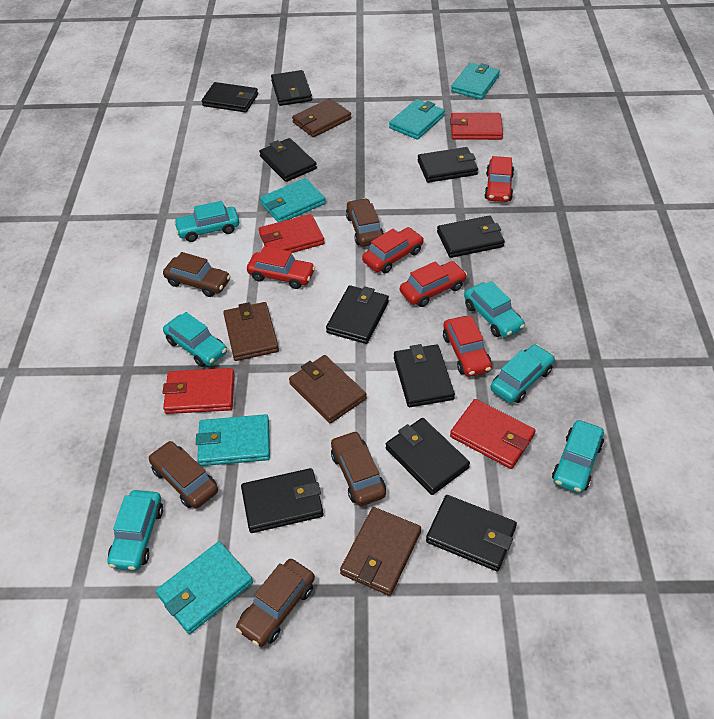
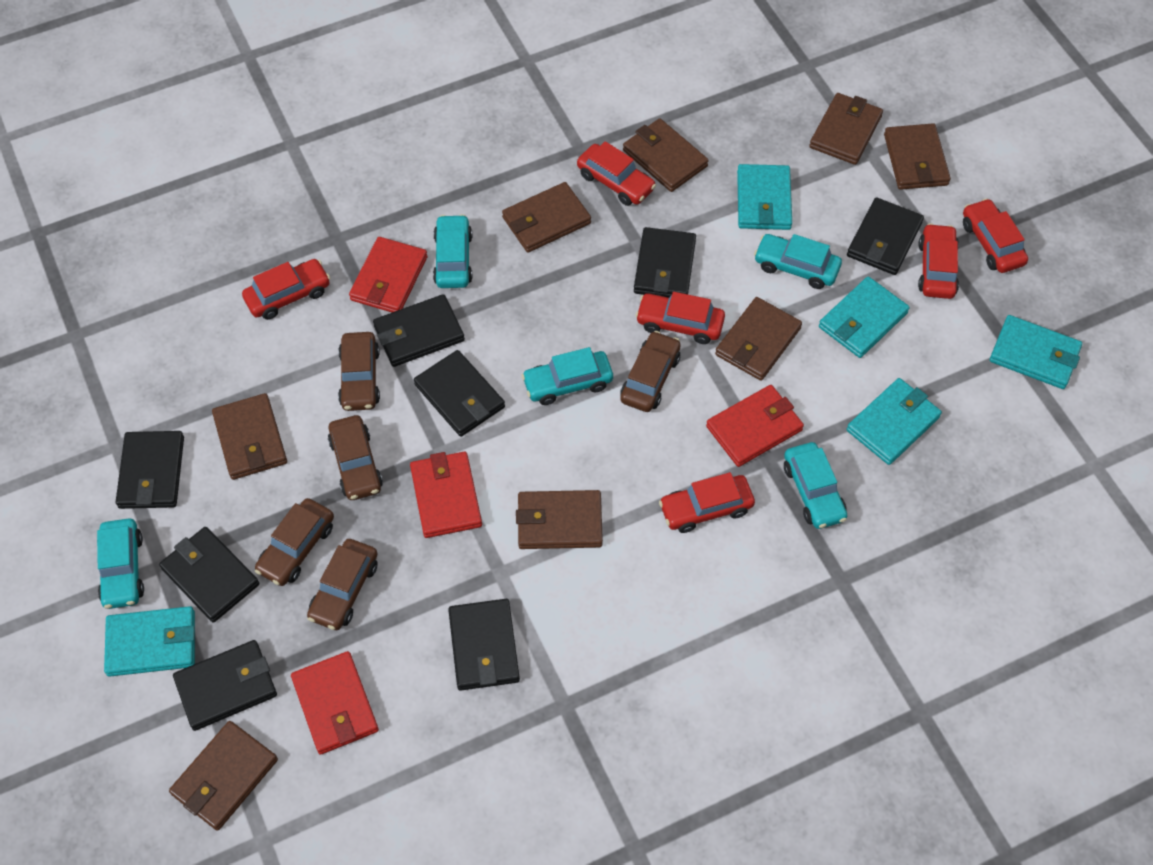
black wallet: 10 -> 8
brown wallet: 4 -> 8
red car: 5 -> 6
turquoise car: 6 -> 5

